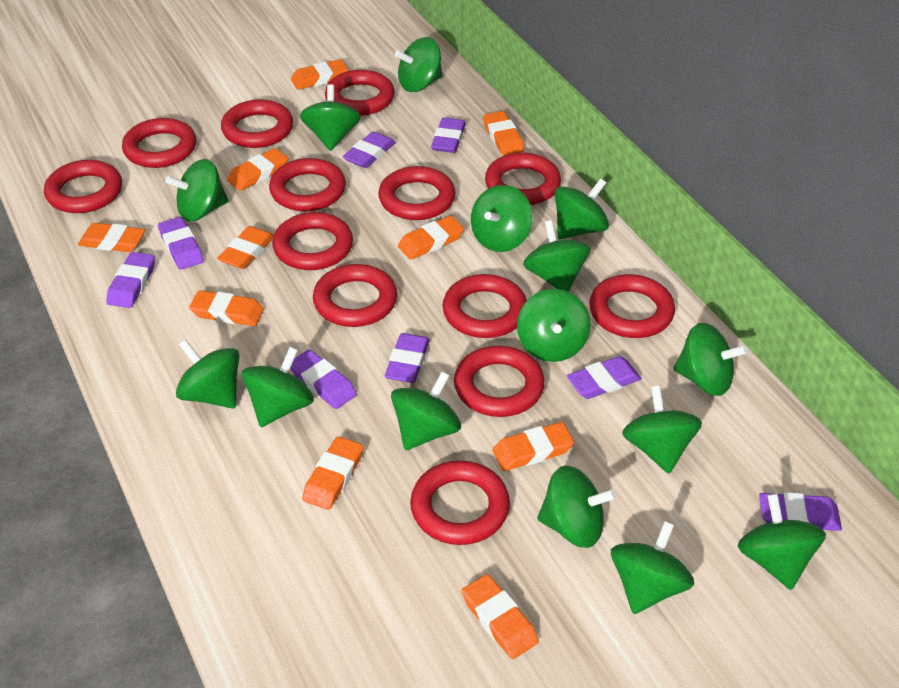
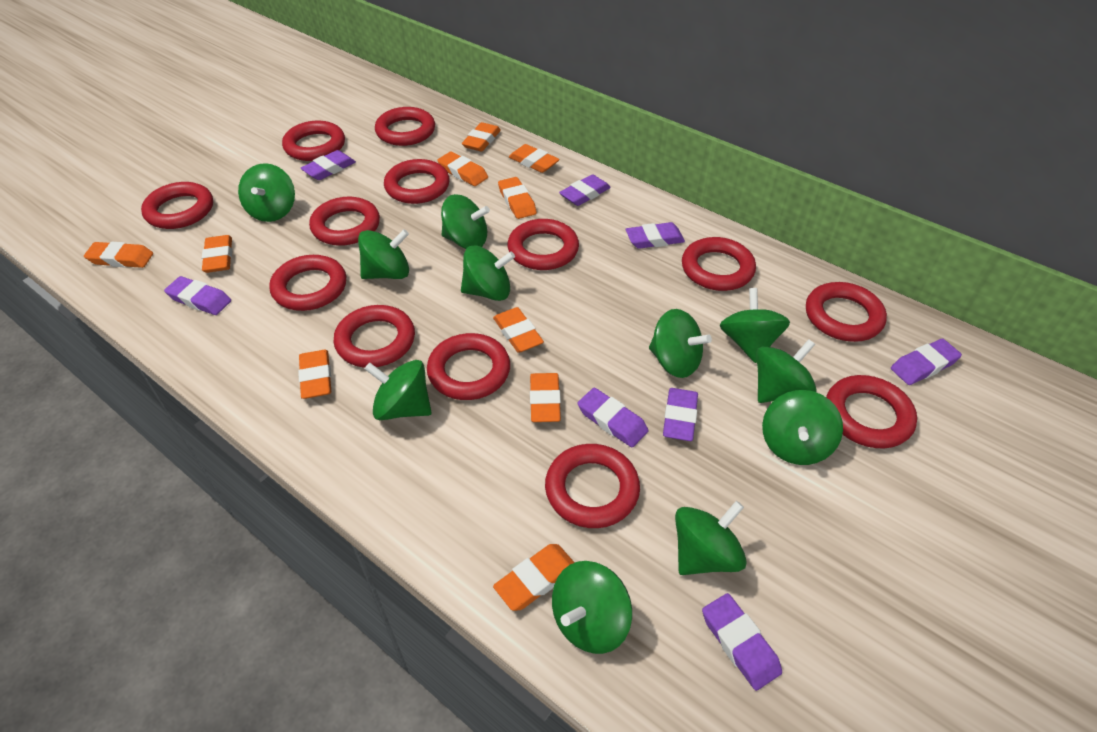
green spinning top: 15 -> 11

